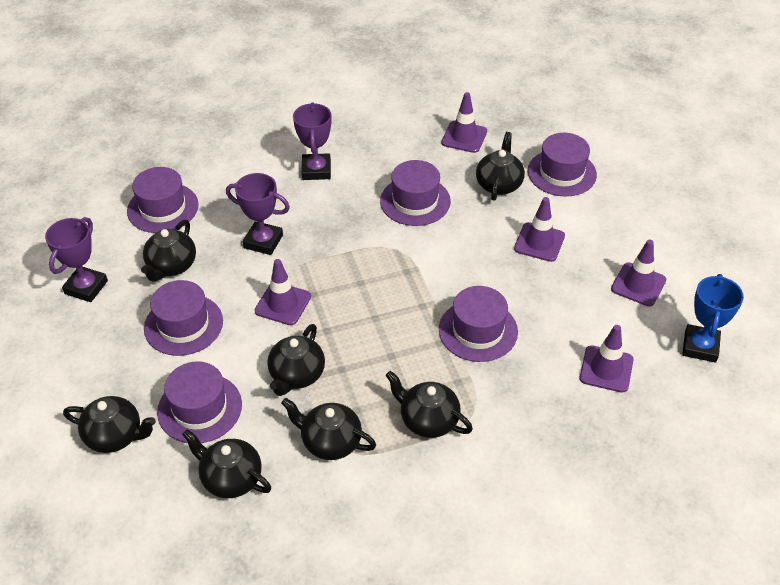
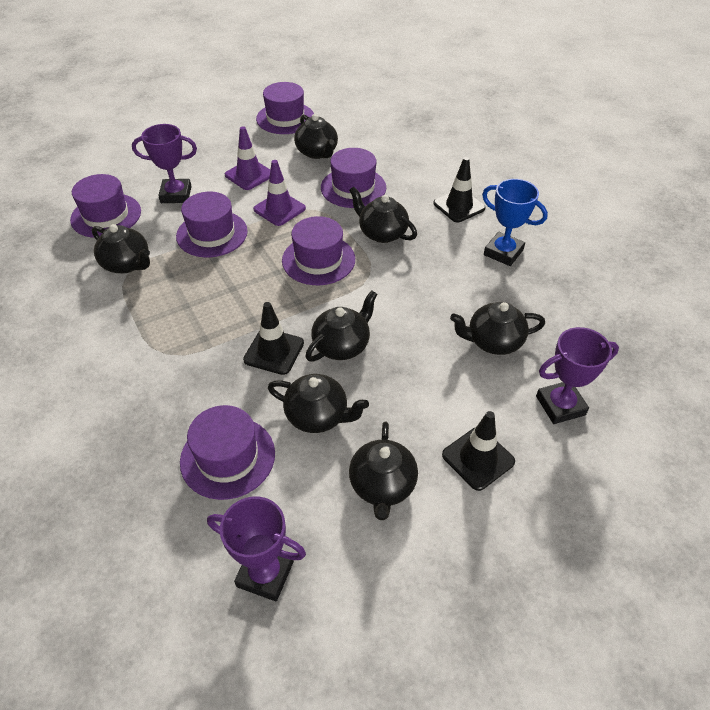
black traffic cone: 0 -> 3
purple traffic cone: 5 -> 2

